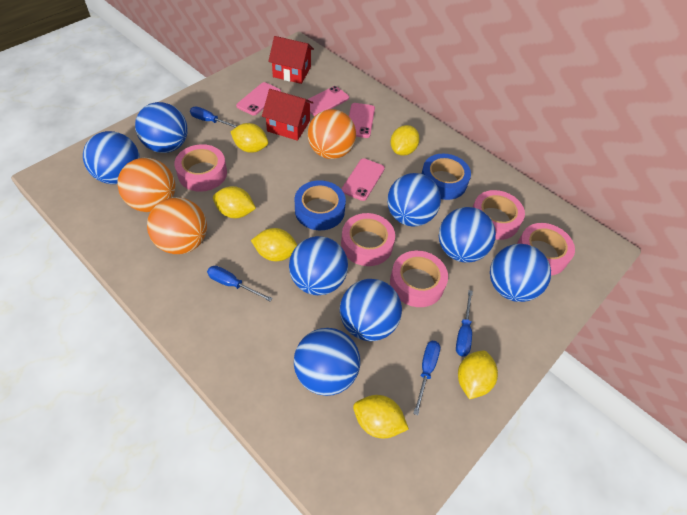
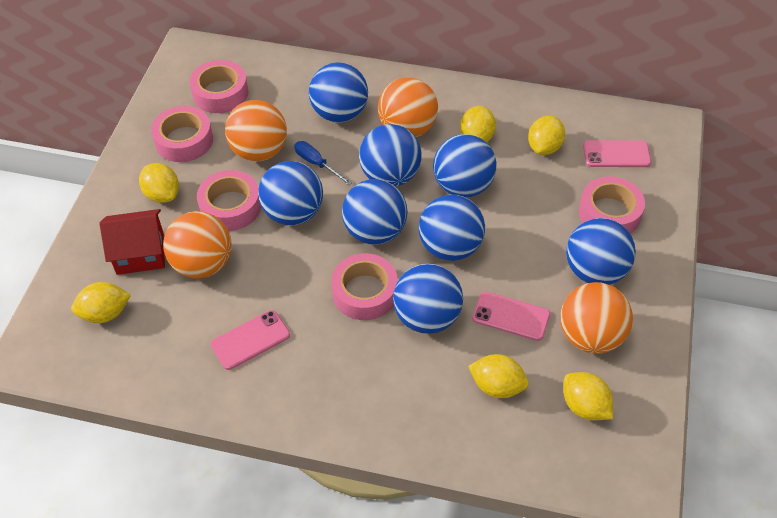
blue screwdriver: 4 -> 1
blue tape: 2 -> 0
orange ball: 3 -> 4
pink phone: 4 -> 3
red house: 2 -> 1

